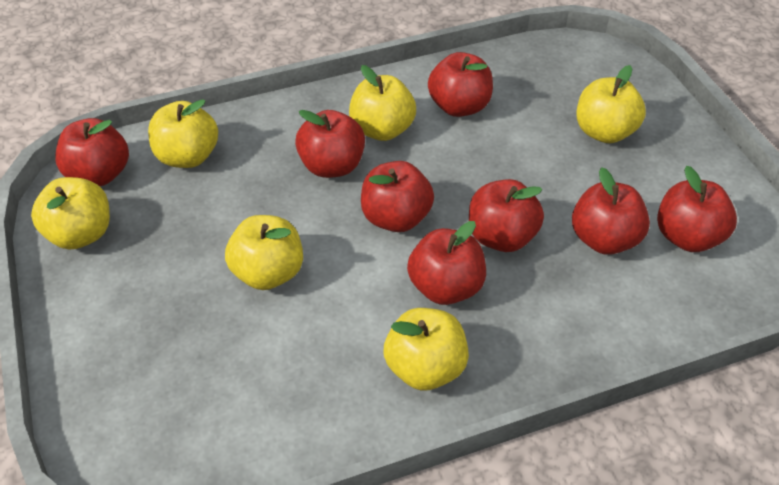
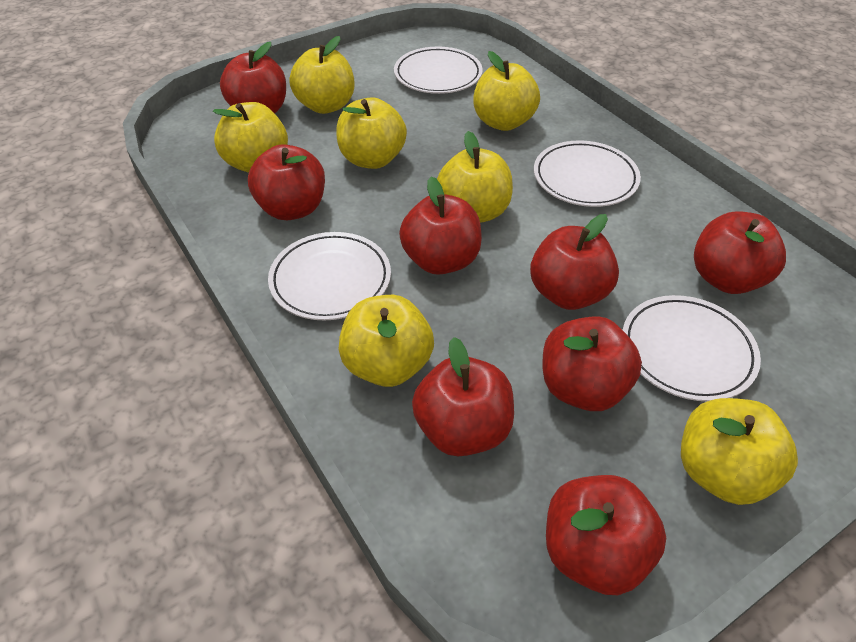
white plate: 0 -> 4
yellow apple: 6 -> 7

